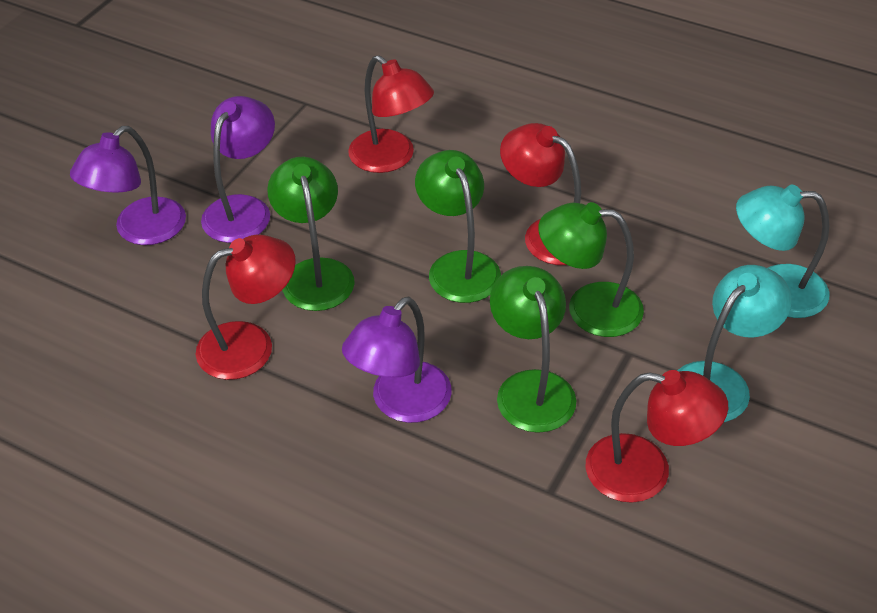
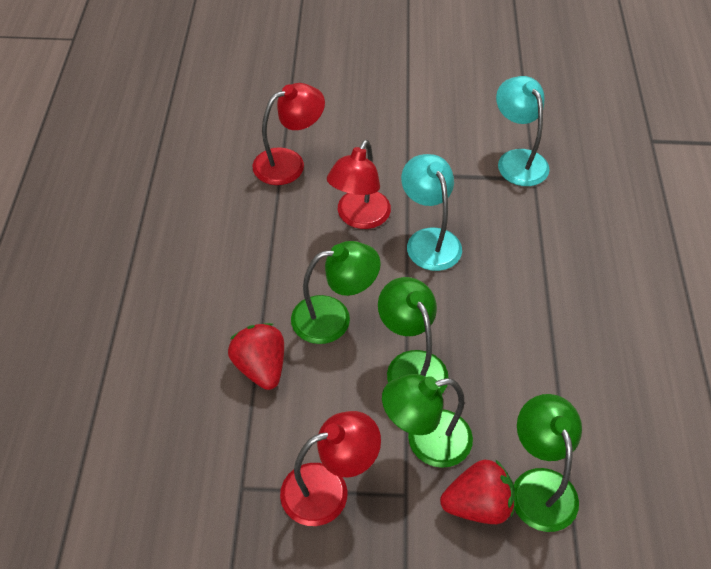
purple lamp: 3 -> 0
red lamp: 4 -> 3
red strawberry: 0 -> 2

